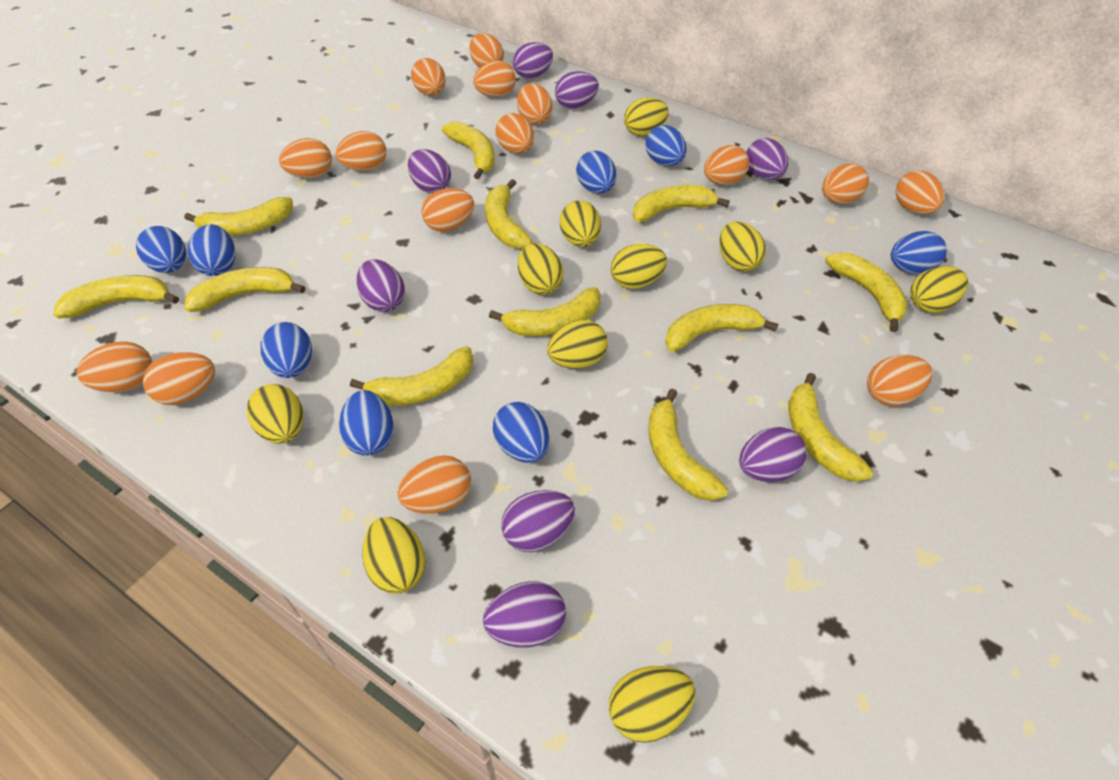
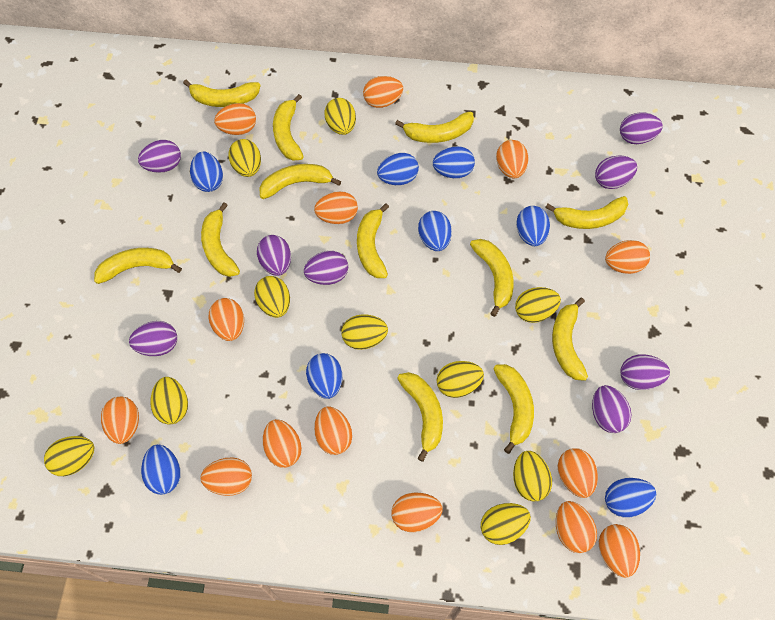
orange egg: 15 -> 14

